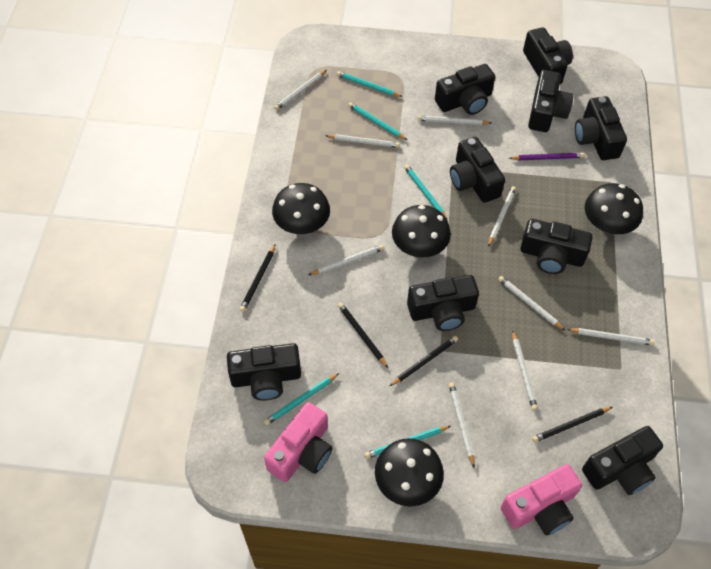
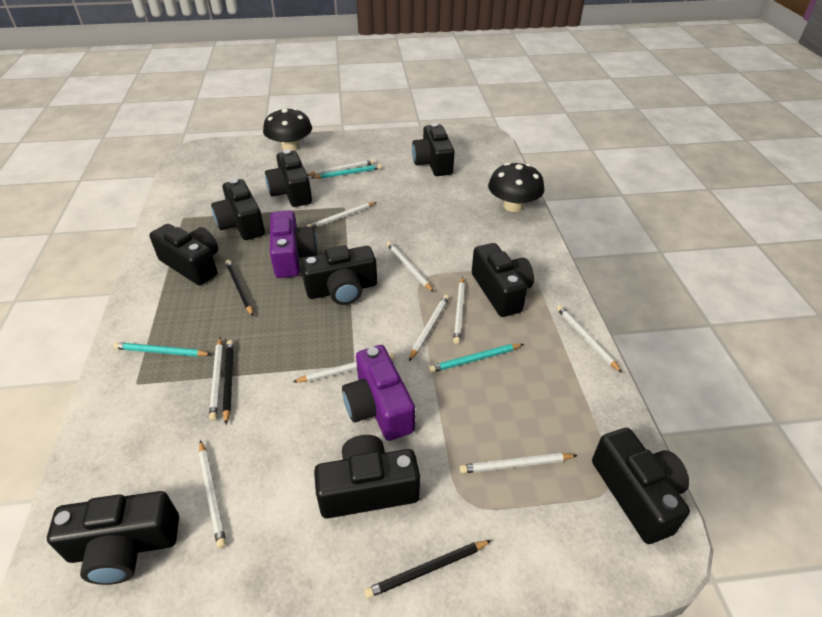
black mushroom: 4 -> 2
black pencil: 4 -> 3
pink camera: 2 -> 0
purple camera: 0 -> 2
purple pencil: 1 -> 0
turquoise pencil: 5 -> 3
white pencil: 9 -> 10

